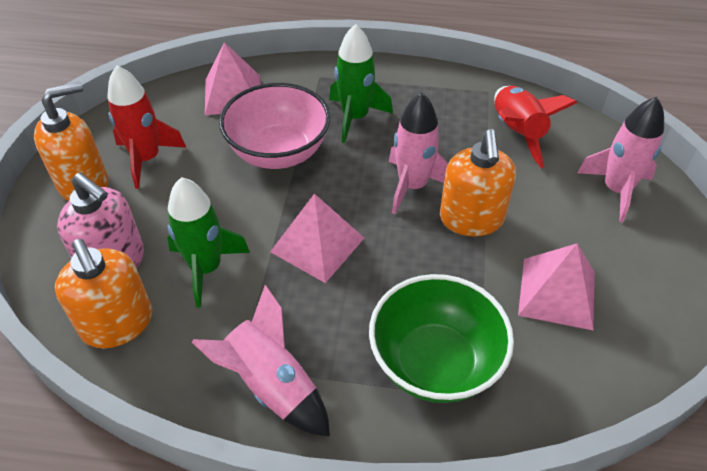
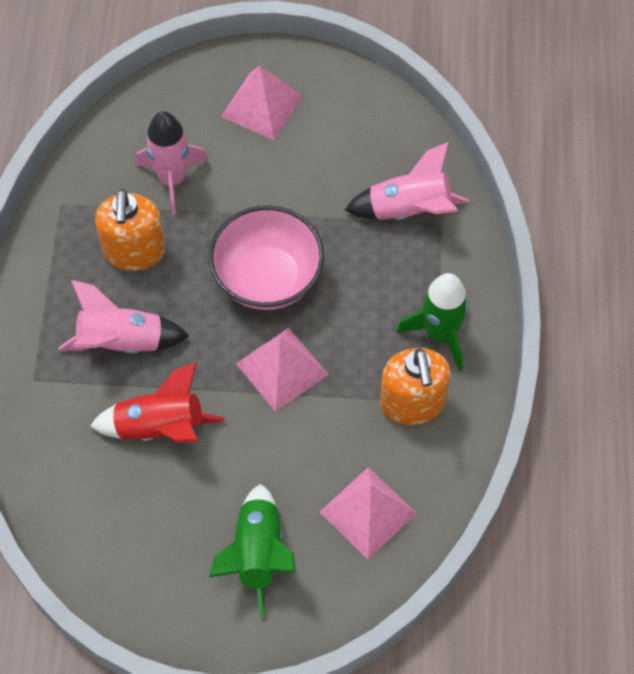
green bowl: 1 -> 0
orange soap dispenser: 3 -> 2
pink soap dispenser: 1 -> 0
red rocket: 2 -> 1

